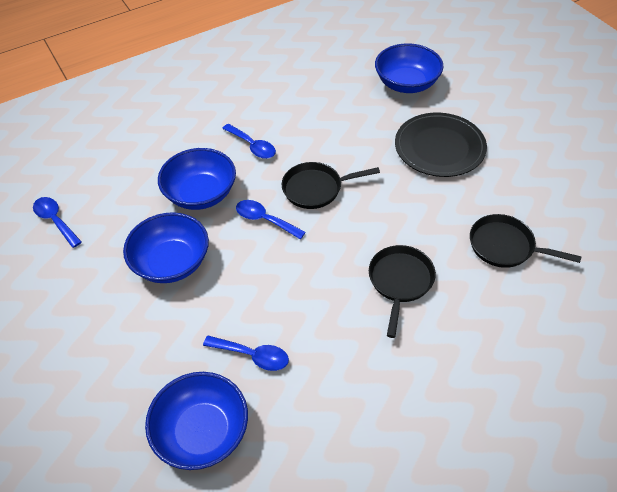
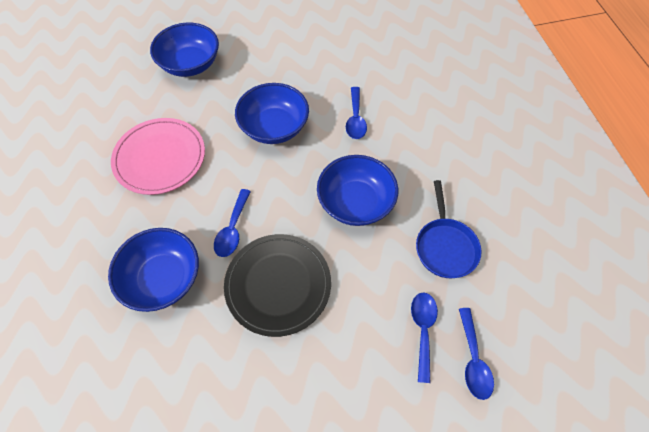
black pan: 3 -> 0
blue pan: 0 -> 1
pink plate: 0 -> 1

